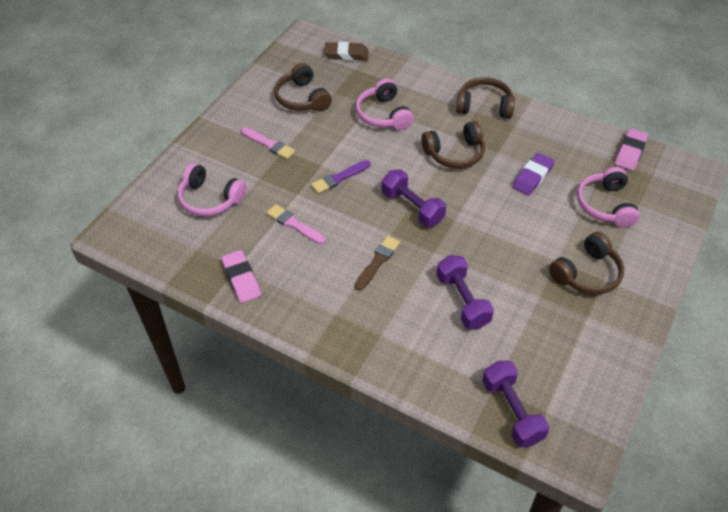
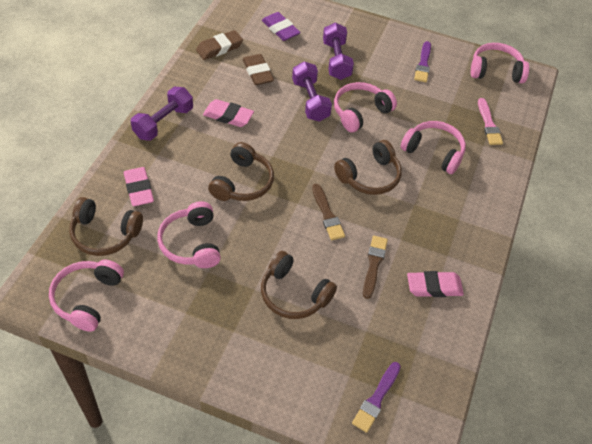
brown brush: 1 -> 2
brown eraser: 1 -> 2
pink brush: 2 -> 1
pink eraser: 2 -> 3
pink headphones: 3 -> 5
purple brush: 1 -> 2

